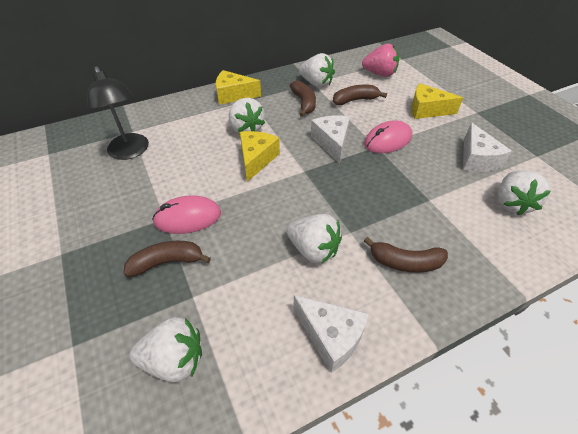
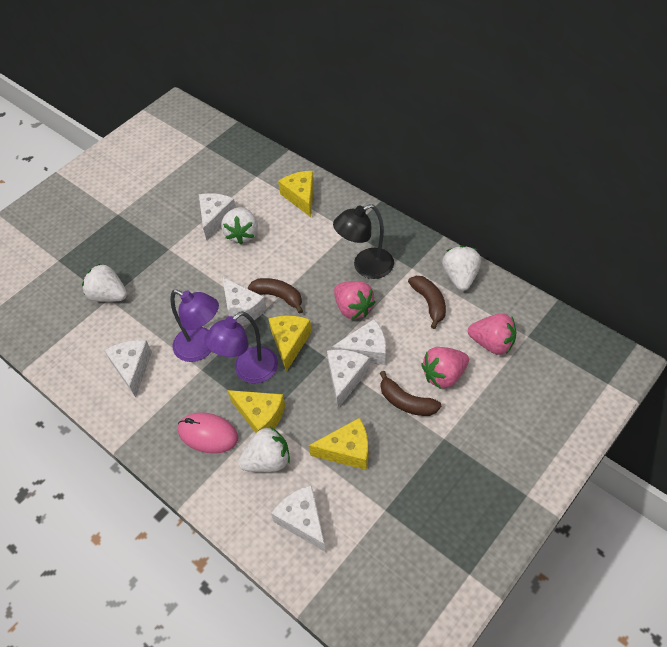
brown banana: 4 -> 3
pink mouse: 2 -> 1
pink strawberry: 1 -> 3
purple lamp: 0 -> 2
white cheese: 3 -> 6
white strawberry: 5 -> 4
yellow cheese: 3 -> 4

